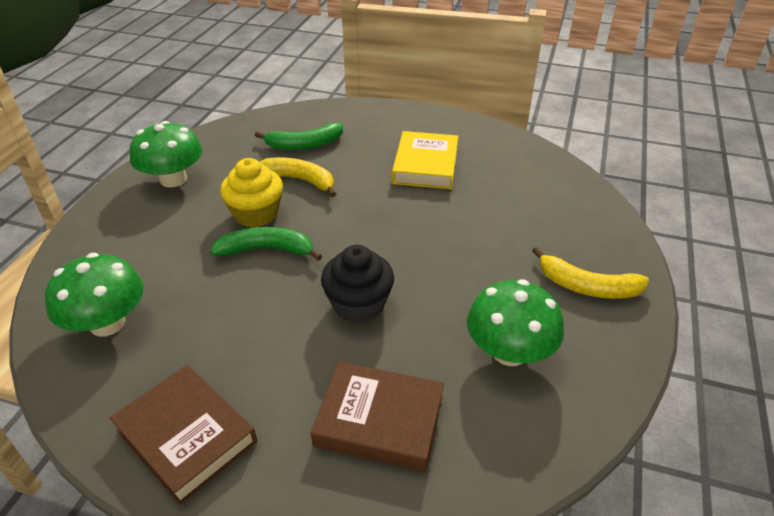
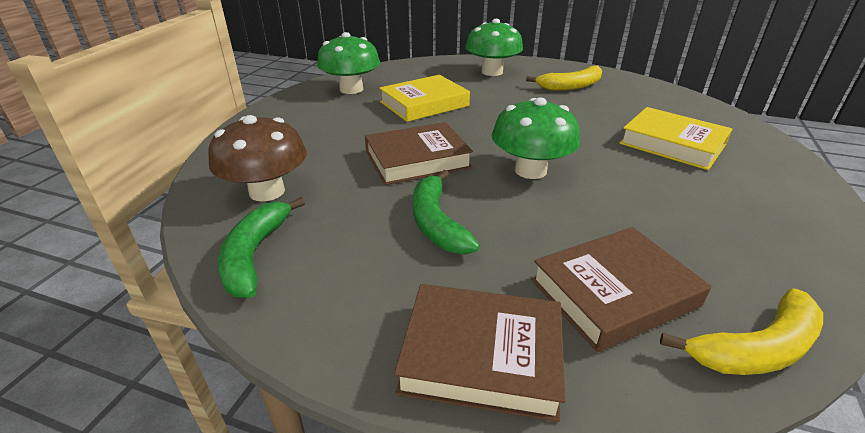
black cupcake: 1 -> 0
brown book: 2 -> 3
brown mushroom: 0 -> 1
yellow book: 1 -> 2
yellow cupcake: 1 -> 0

